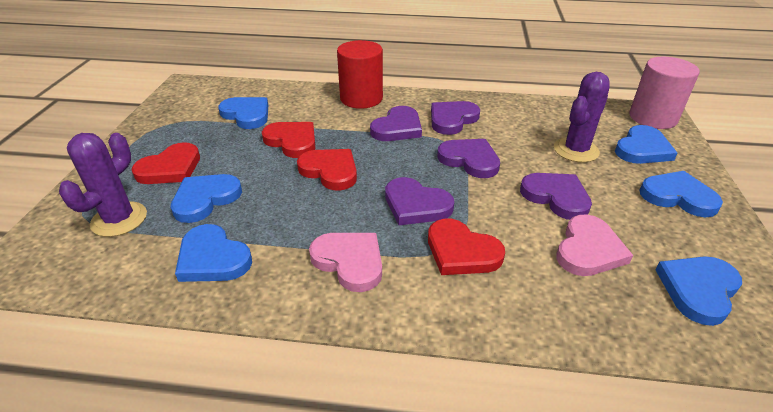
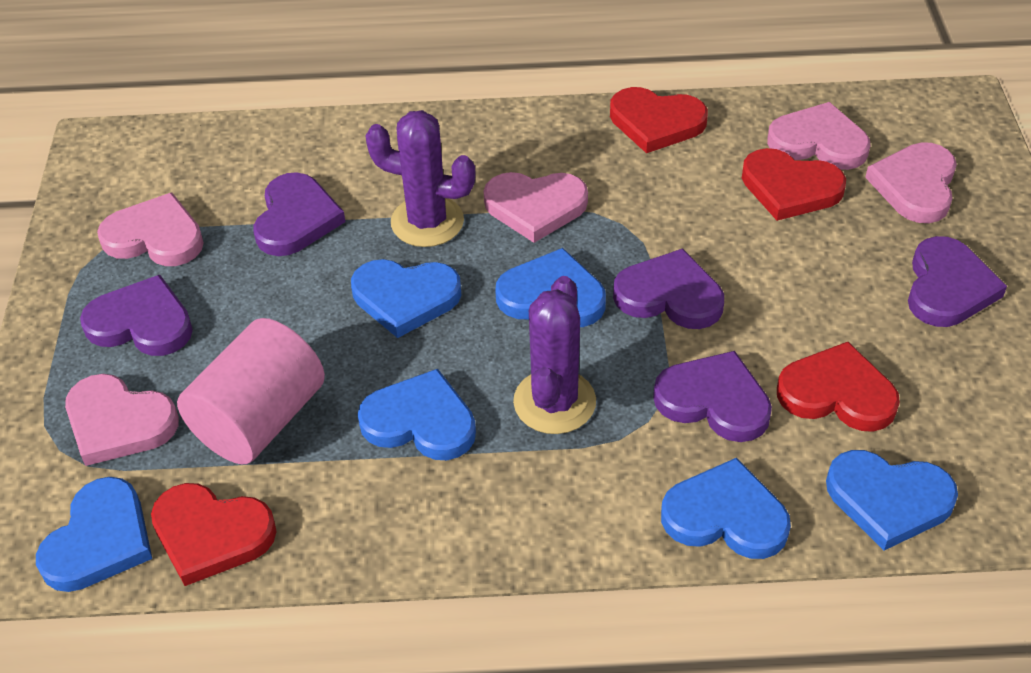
pink heart: 2 -> 5
red cylinder: 1 -> 0

